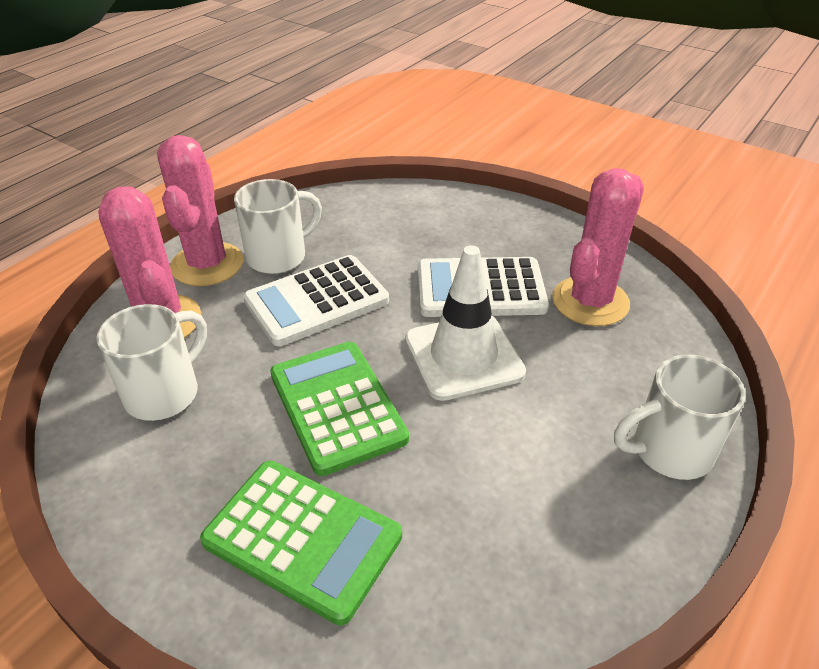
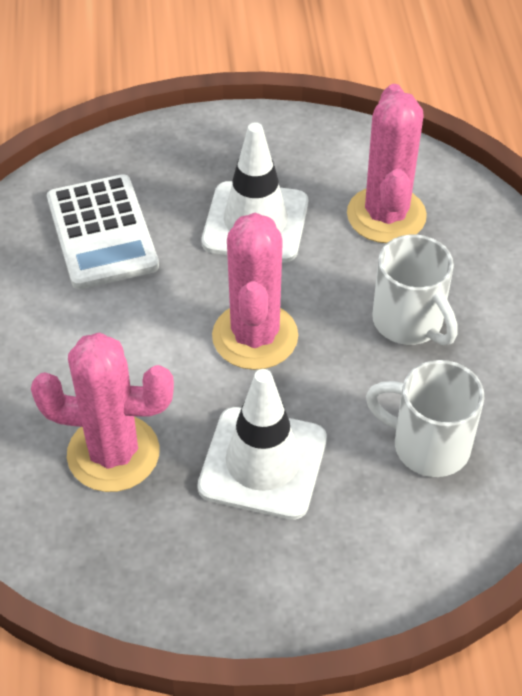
green calculator: 2 -> 0
white calculator: 2 -> 1
white mug: 3 -> 2
white traffic cone: 1 -> 2

